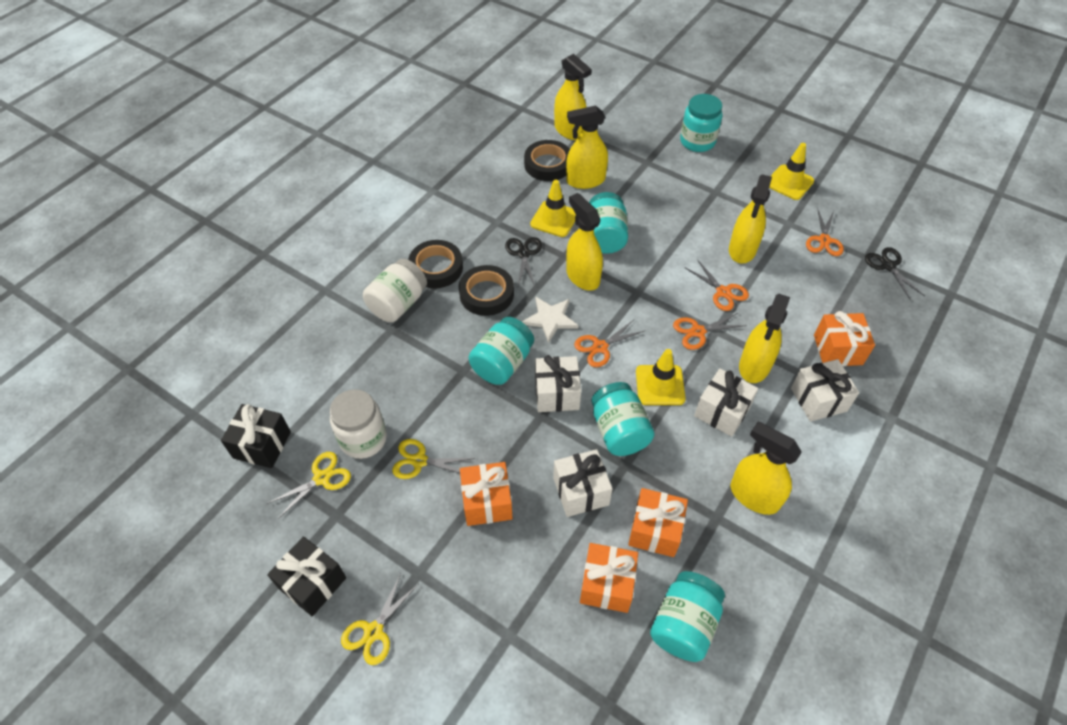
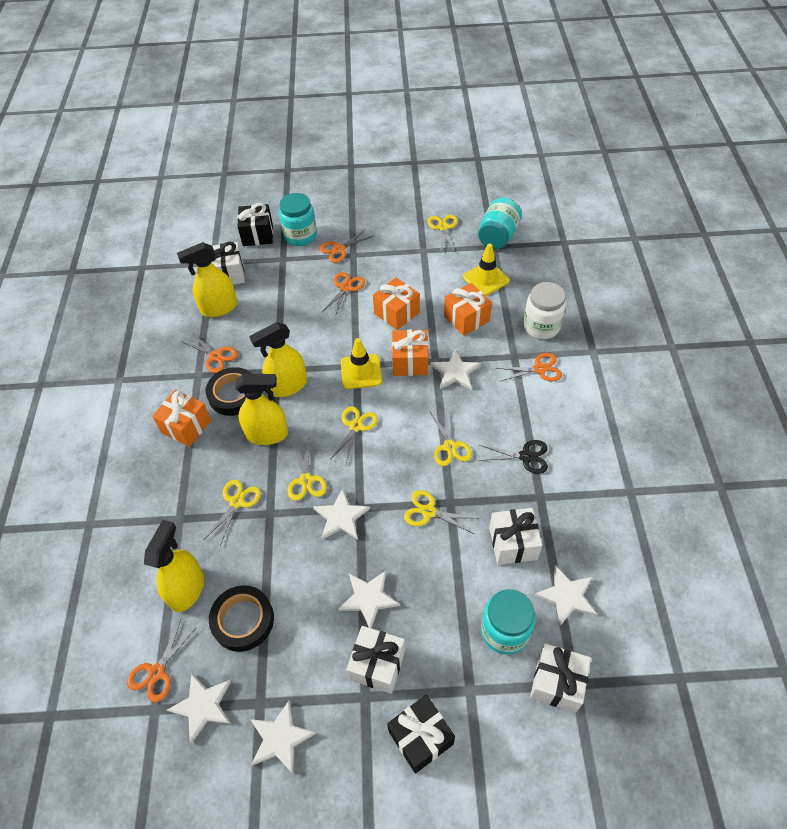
black scissors: 2 -> 1
black tape: 3 -> 2
orange scissors: 4 -> 5
turquoise jar: 5 -> 3
white jar: 2 -> 1
white star: 1 -> 6
yellow scissors: 3 -> 6
yellow spray bottle: 6 -> 4
yellow traffic cone: 3 -> 2

